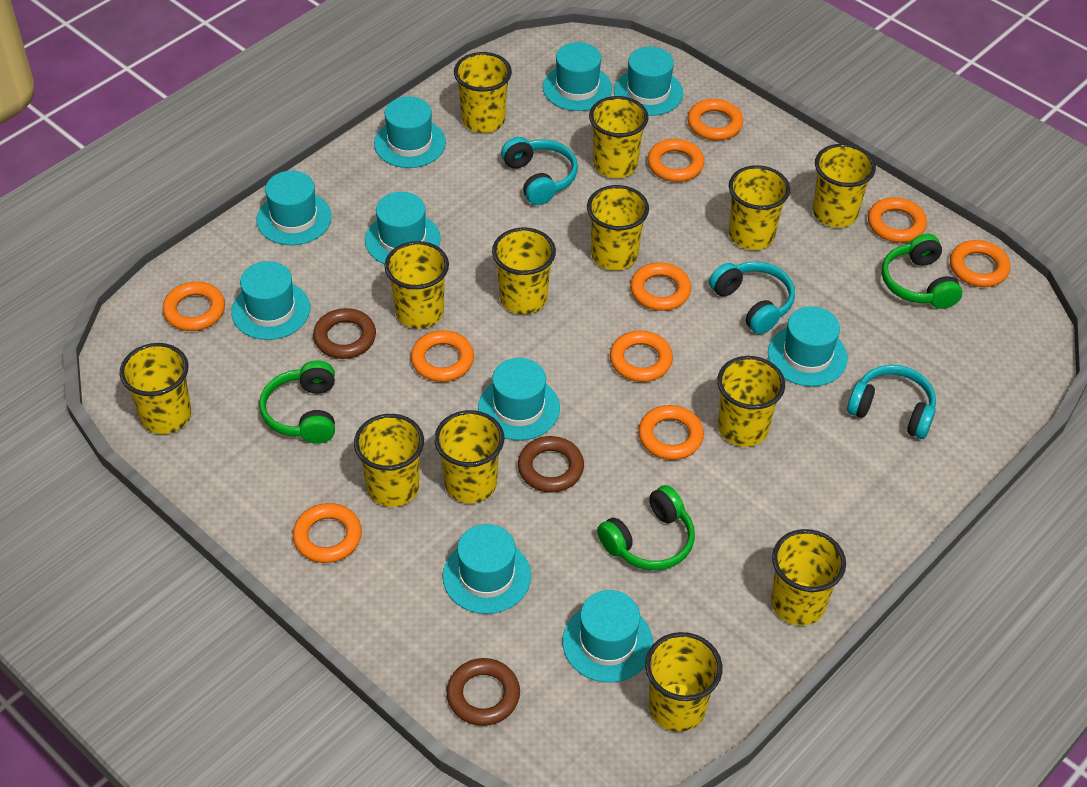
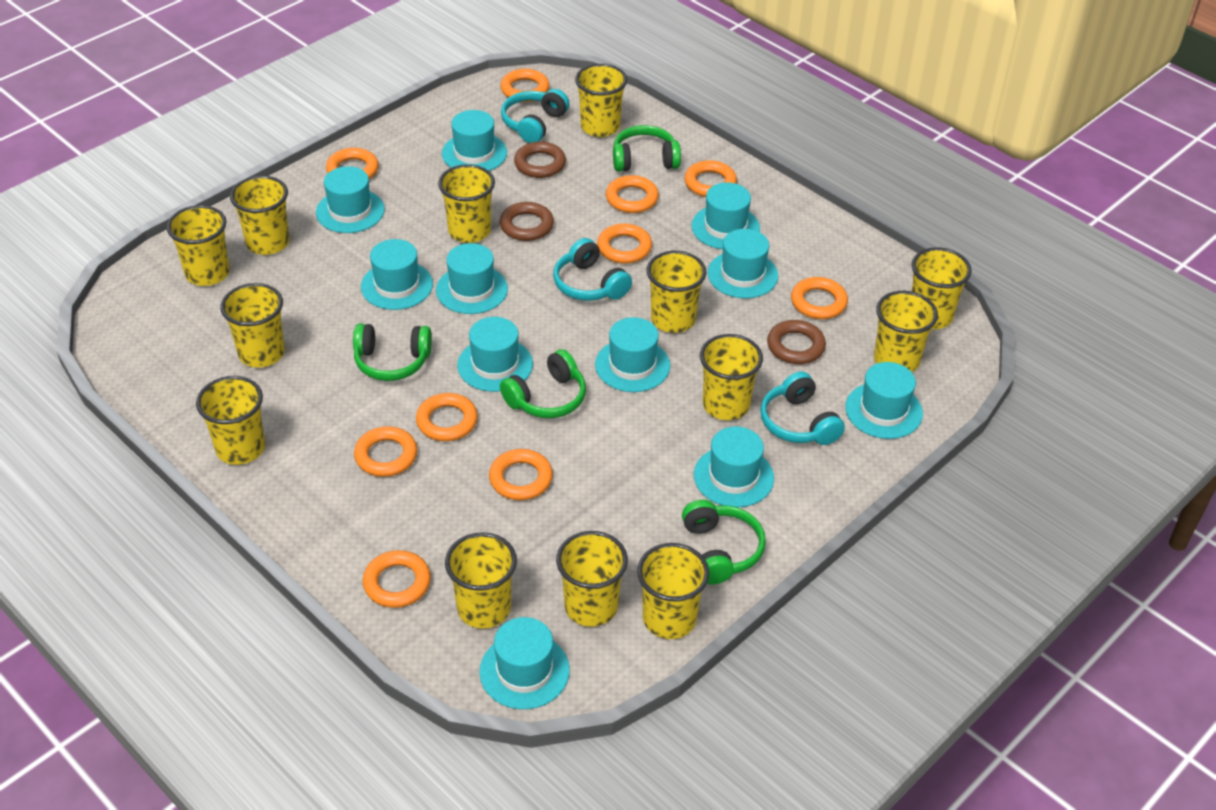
green headphones: 3 -> 4
turquoise hat: 10 -> 11

